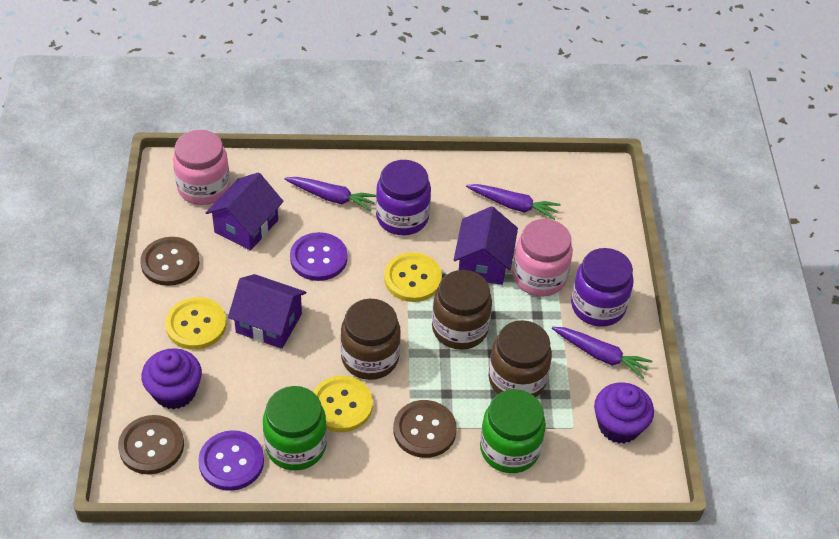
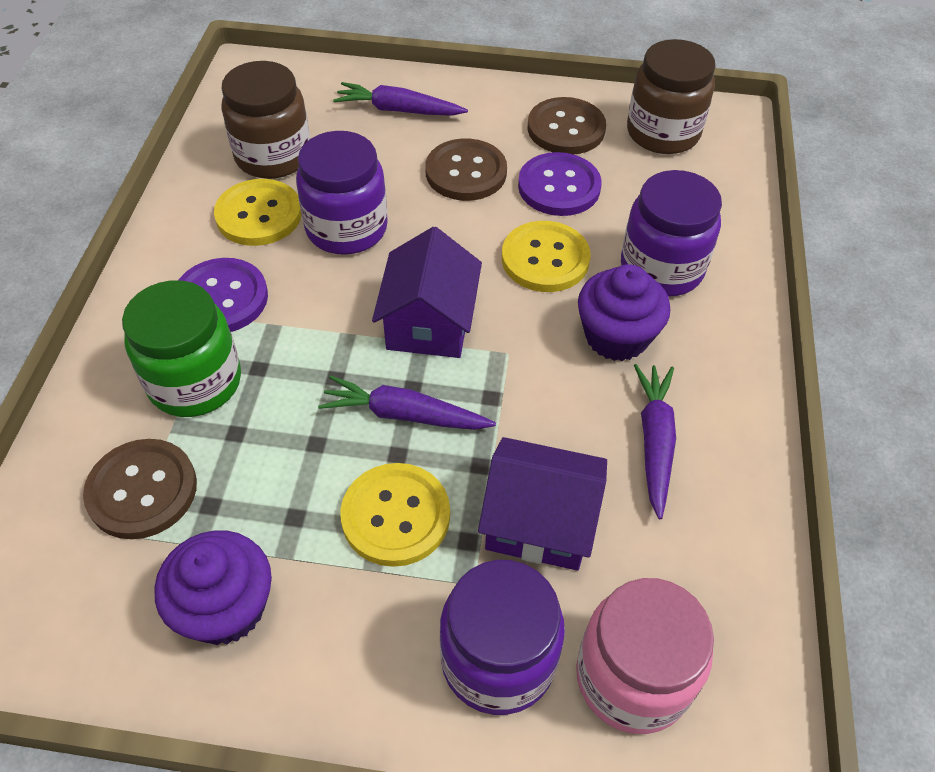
brown jar: 3 -> 2
green jar: 2 -> 1
pink jar: 2 -> 1
purple house: 3 -> 2
purple jar: 2 -> 3

